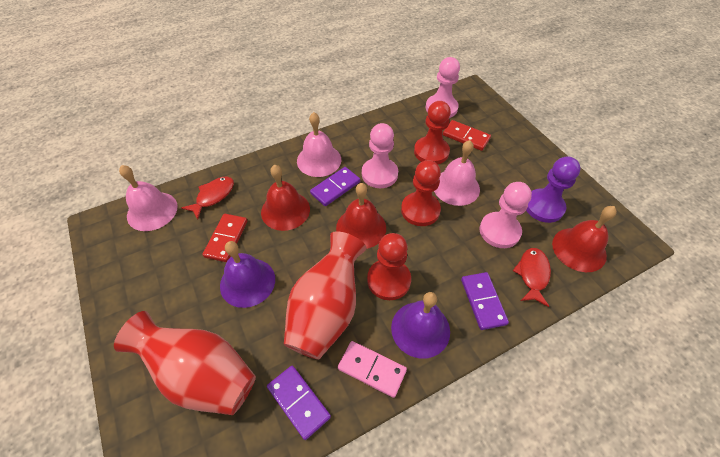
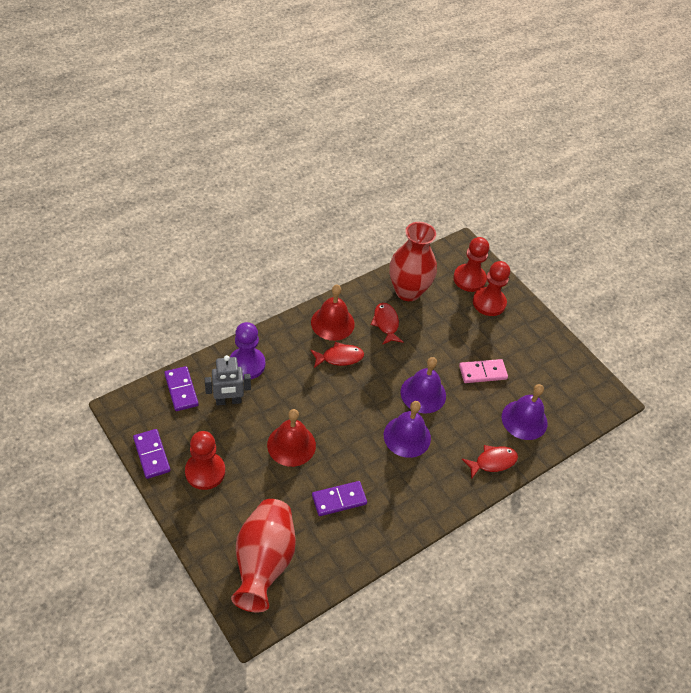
grey robot: 0 -> 1
pink bell: 3 -> 0
pink pawn: 3 -> 0
purple bell: 2 -> 3
red bell: 3 -> 2
red domino: 2 -> 0
red fish: 2 -> 3

